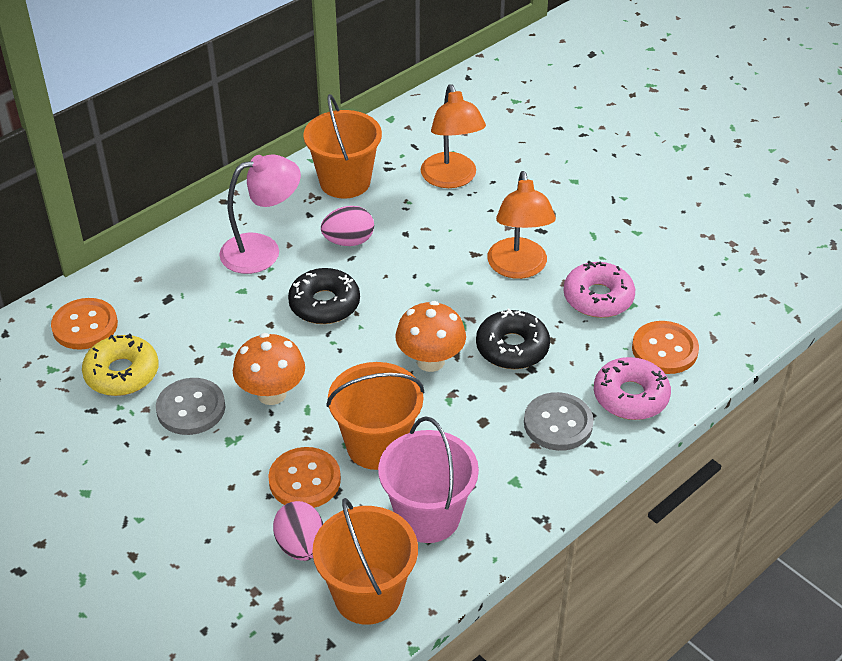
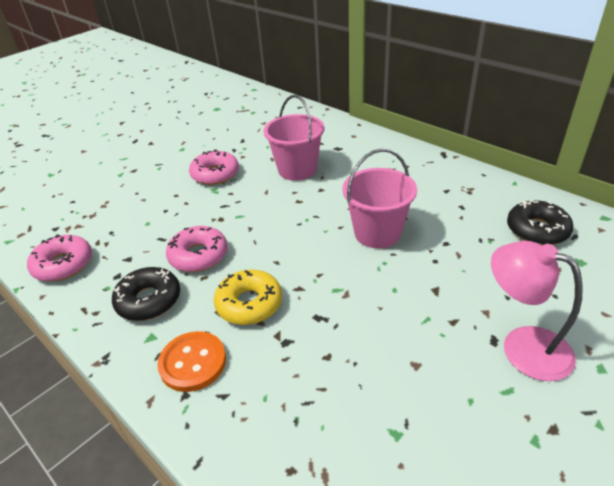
grey button: 2 -> 0
orange bucket: 3 -> 0
orange button: 3 -> 1
orange lamp: 2 -> 0
orange mushroom: 2 -> 0
pink bucket: 1 -> 2
pink donut: 2 -> 3
pink egg: 2 -> 0

